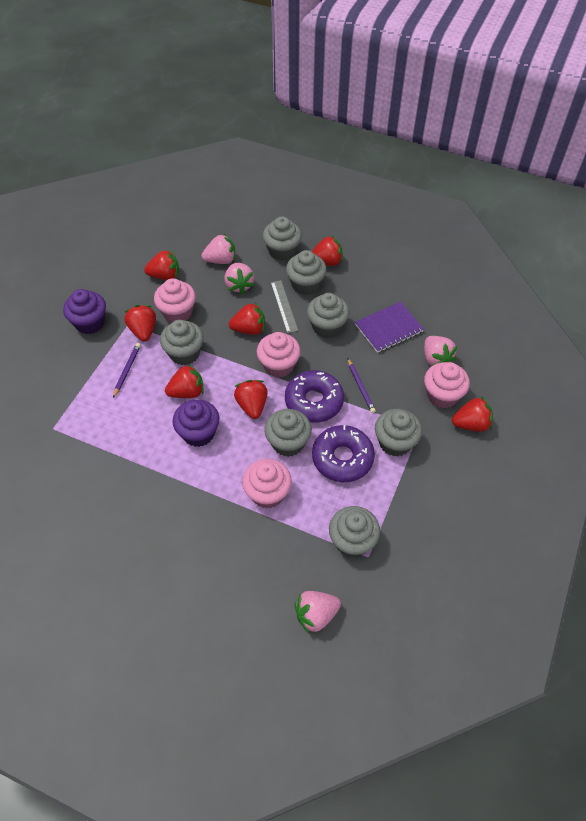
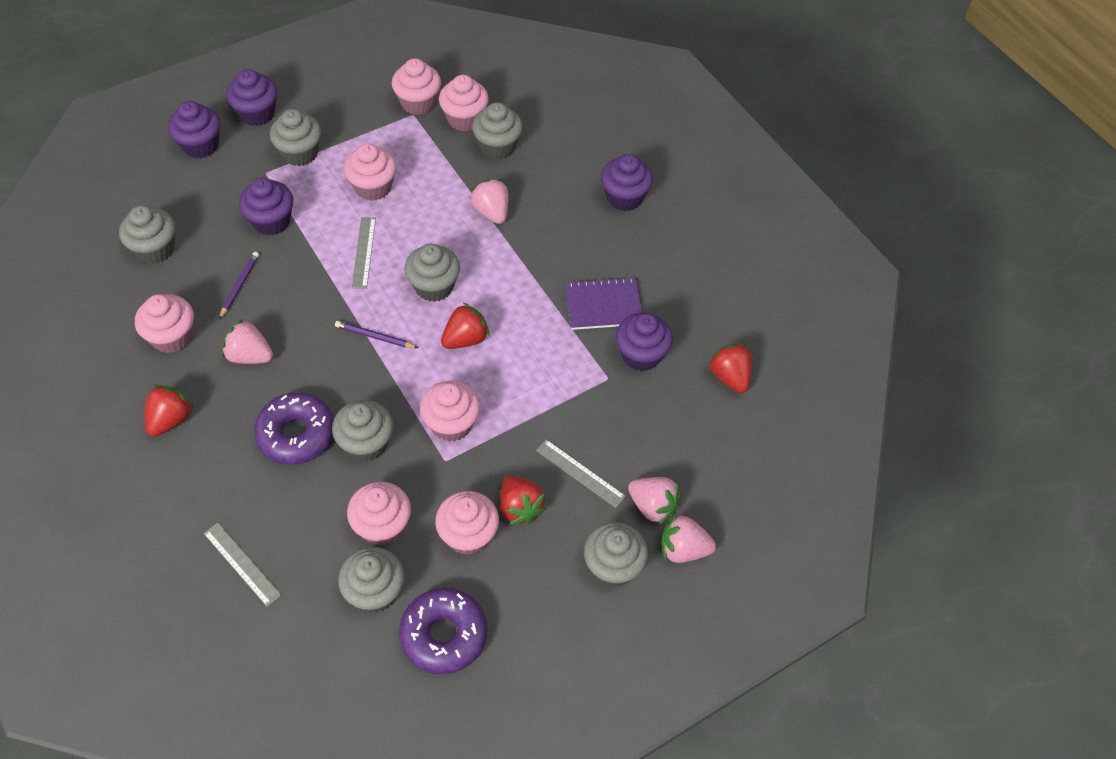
grey ruler: 1 -> 3
pink cupcake: 4 -> 7
purple cupcake: 2 -> 5
red strawberry: 7 -> 4

